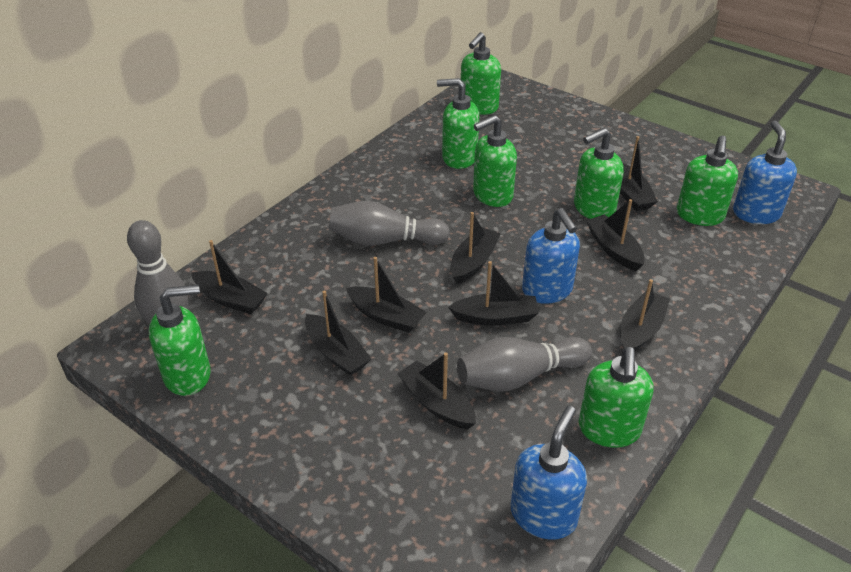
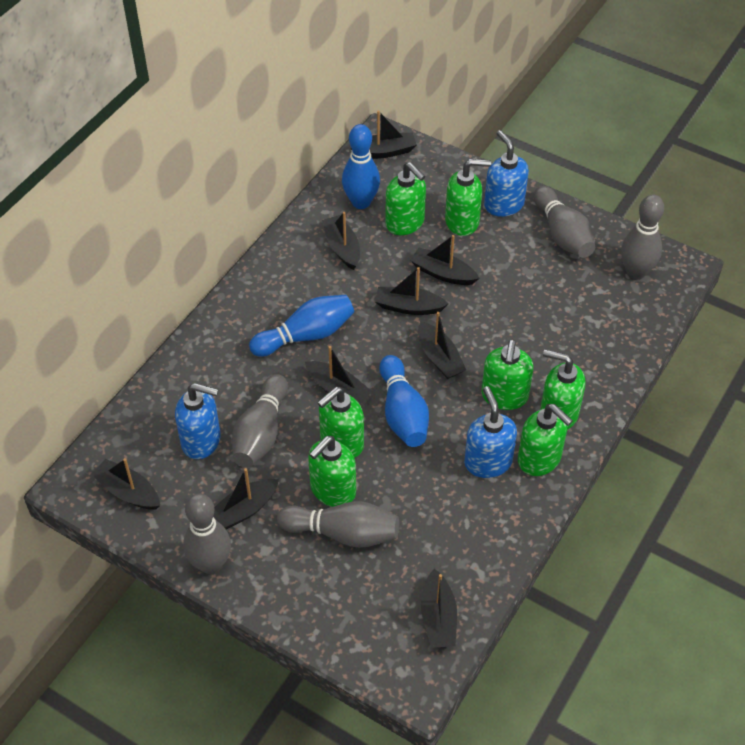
blue bowling pin: 0 -> 3
grey bowling pin: 3 -> 5

